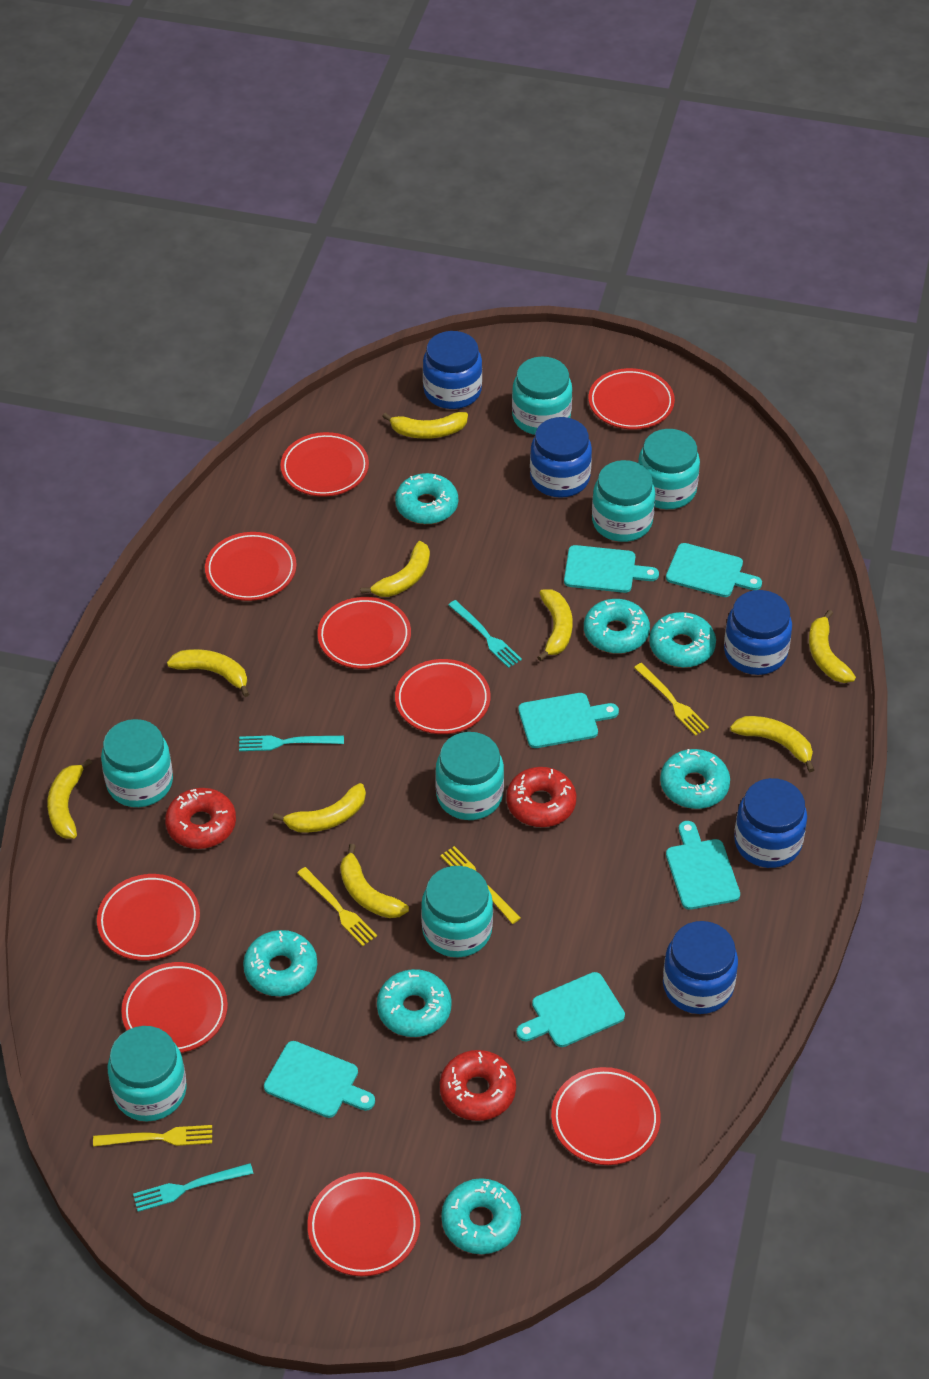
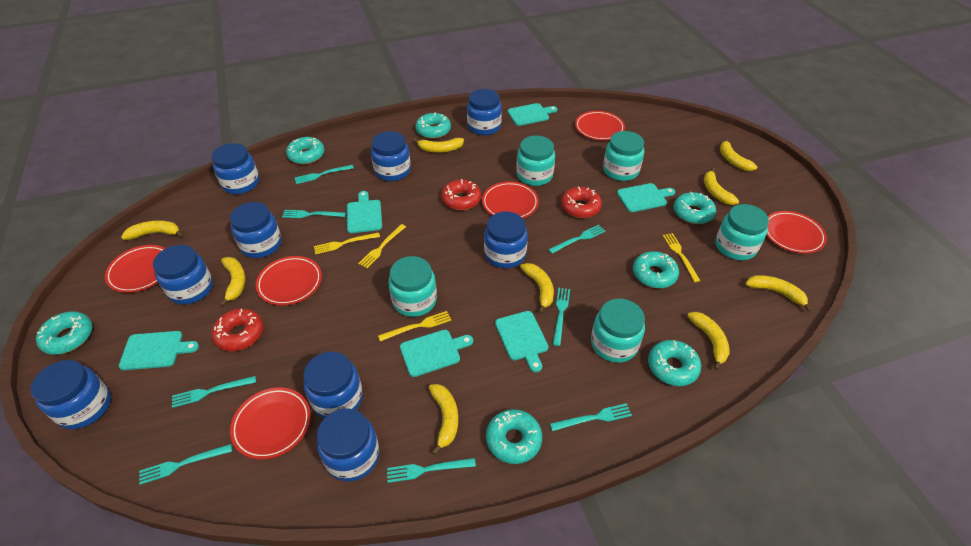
blue jar: 5 -> 9
red plate: 9 -> 6
turquoise fork: 3 -> 8
turquoise jar: 7 -> 5

